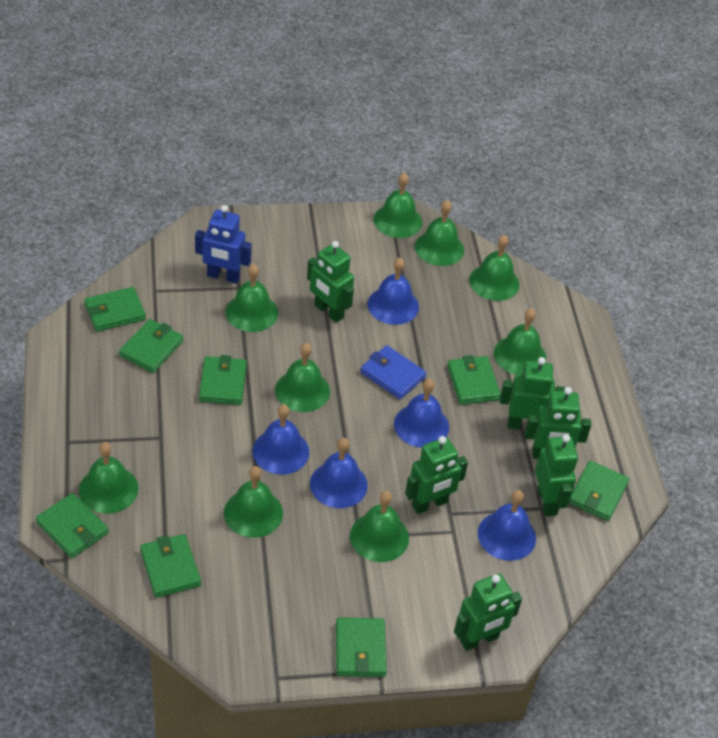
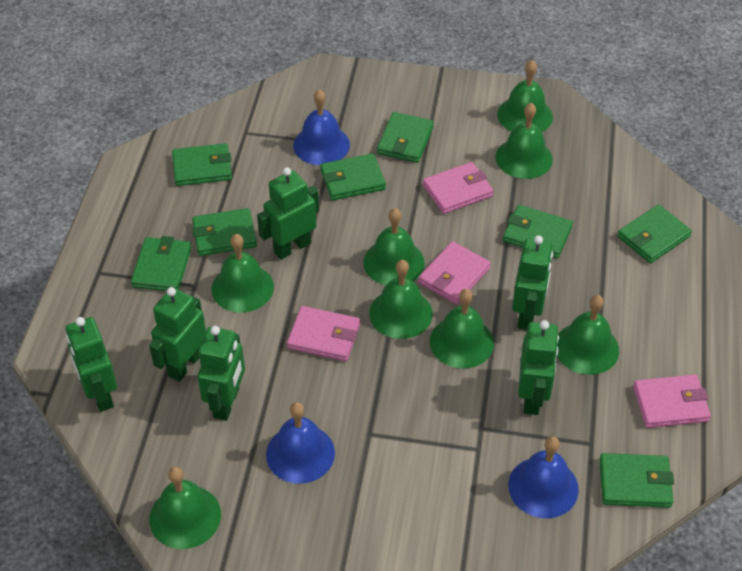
blue bell: 5 -> 3
blue robot: 1 -> 0
blue wallet: 1 -> 0
green bell: 9 -> 8
pink wallet: 0 -> 4

